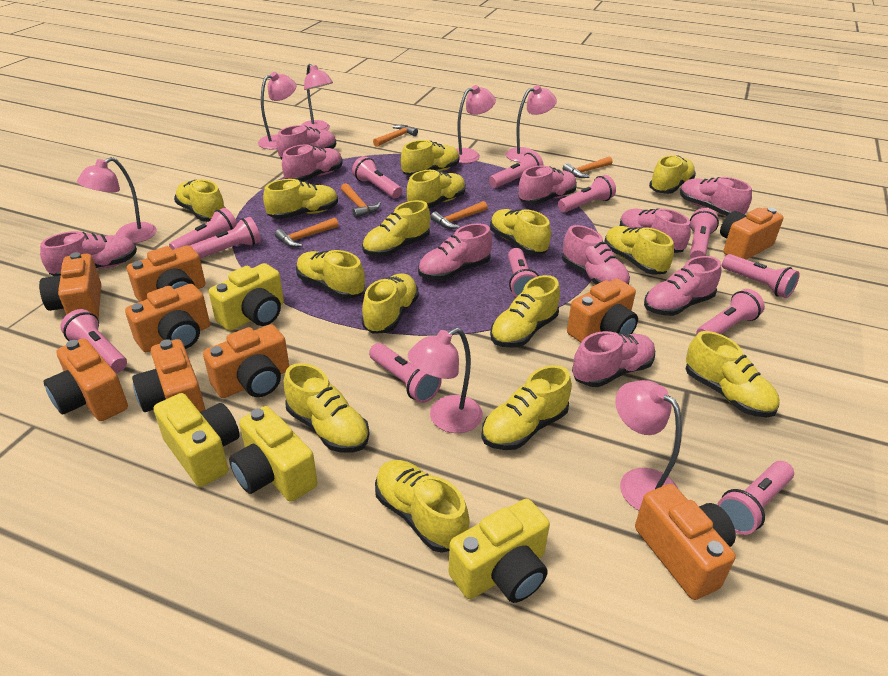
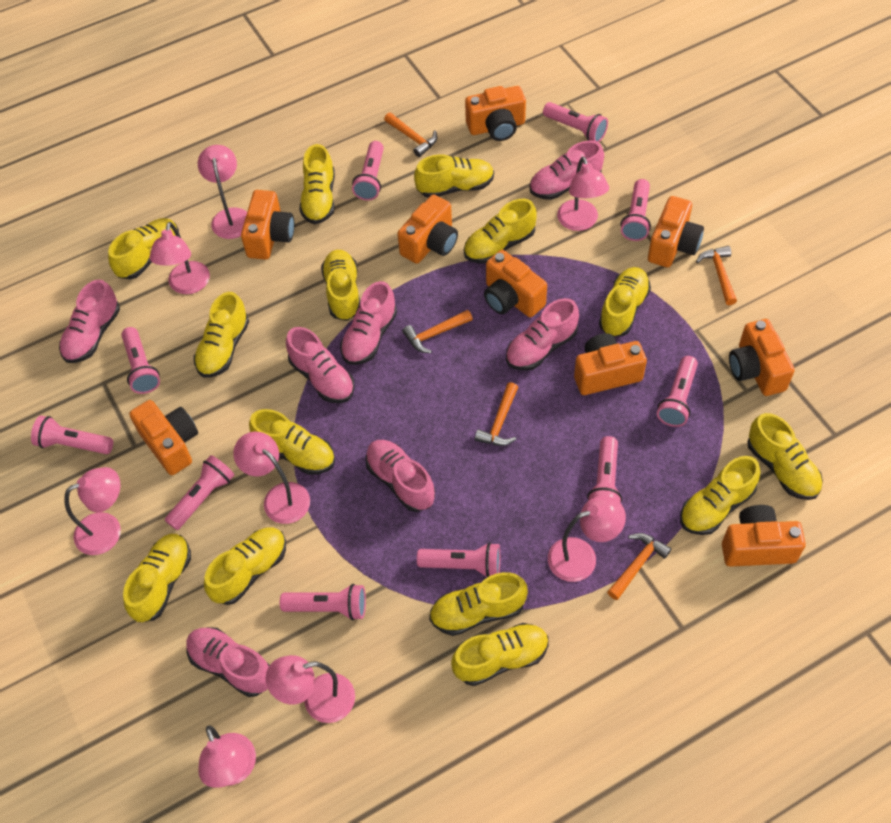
pink flashlight: 12 -> 10
pink lamp: 7 -> 8
pink shoe: 10 -> 7
yellow camera: 4 -> 0
yellow shoe: 15 -> 14

